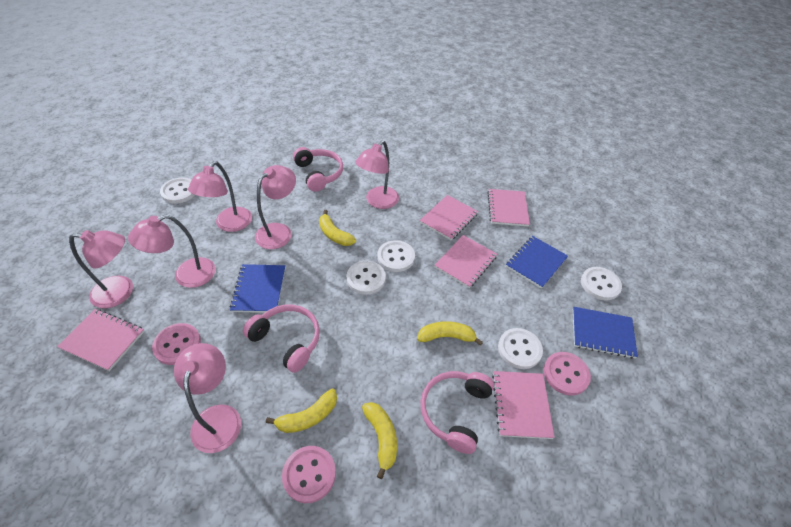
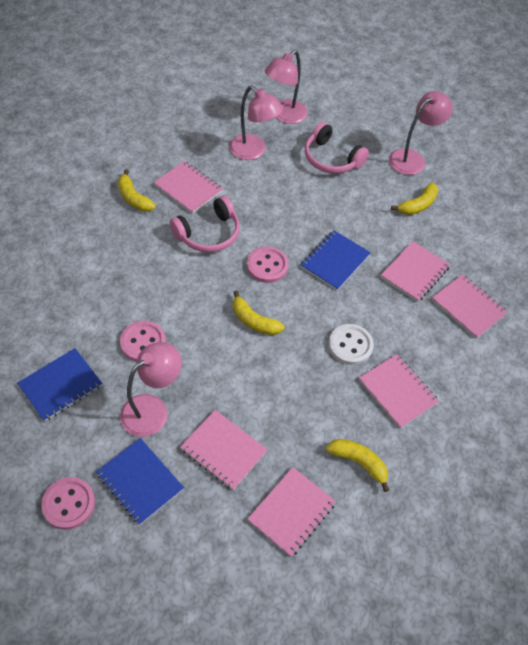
pink headphones: 3 -> 2
pink lamp: 6 -> 4
pink notebook: 5 -> 6
white button: 5 -> 1

